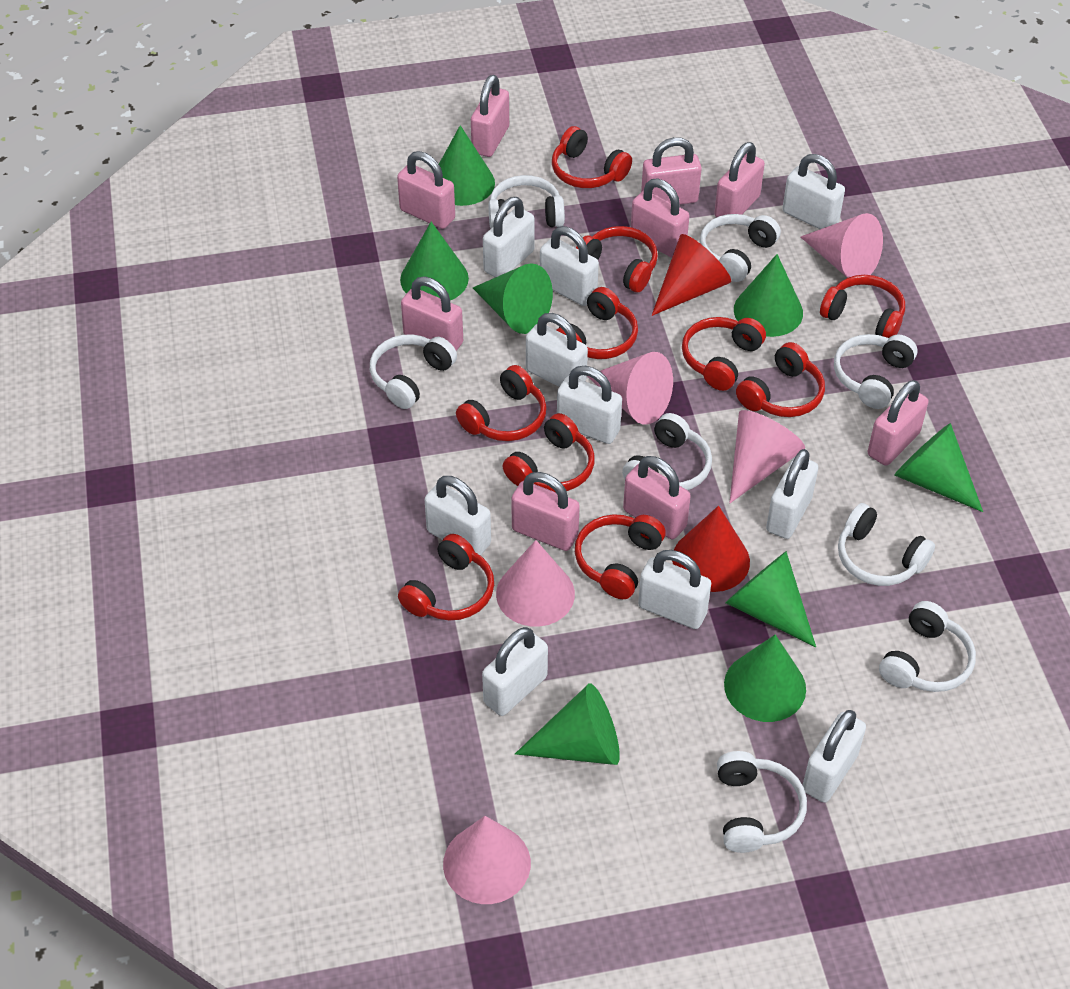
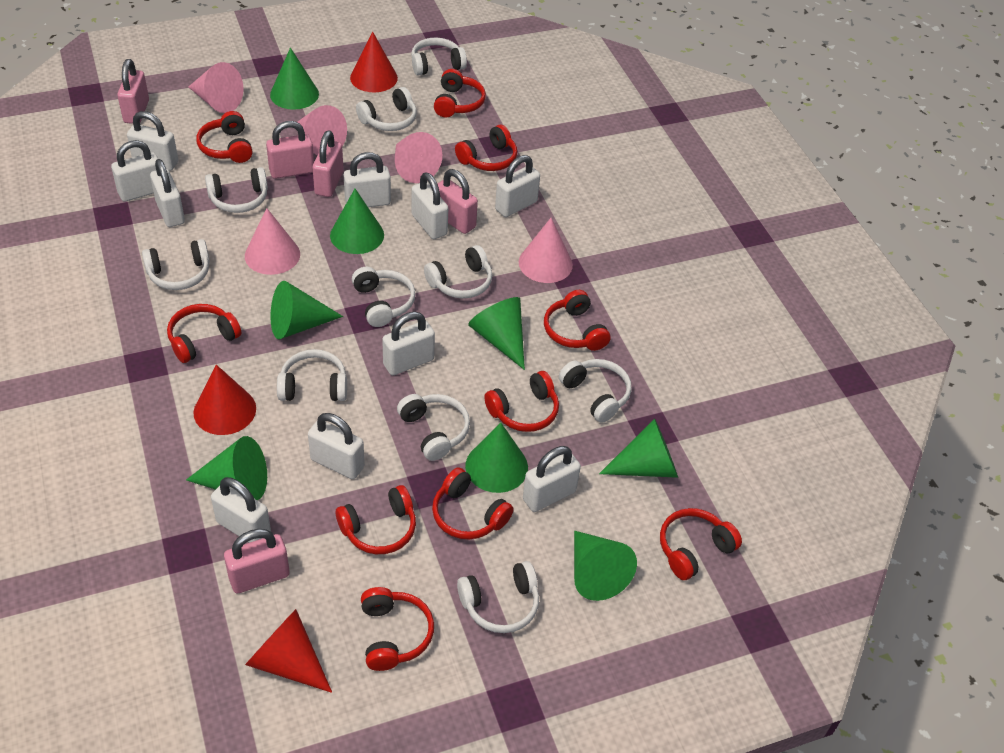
pink padlock: 9 -> 5
red cone: 2 -> 3
white headphones: 8 -> 10

